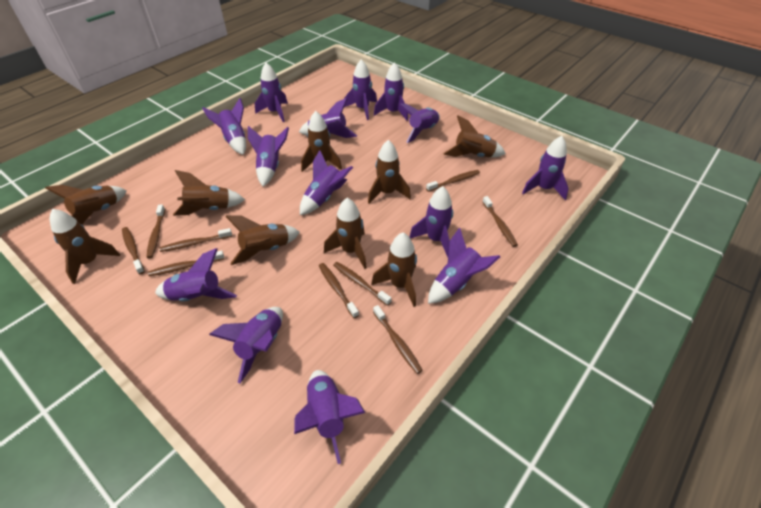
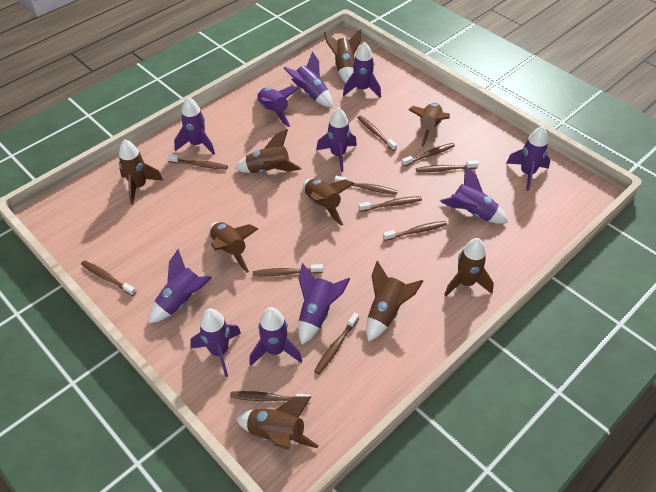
brown toothbrush: 9 -> 11
purple rocket: 14 -> 11

